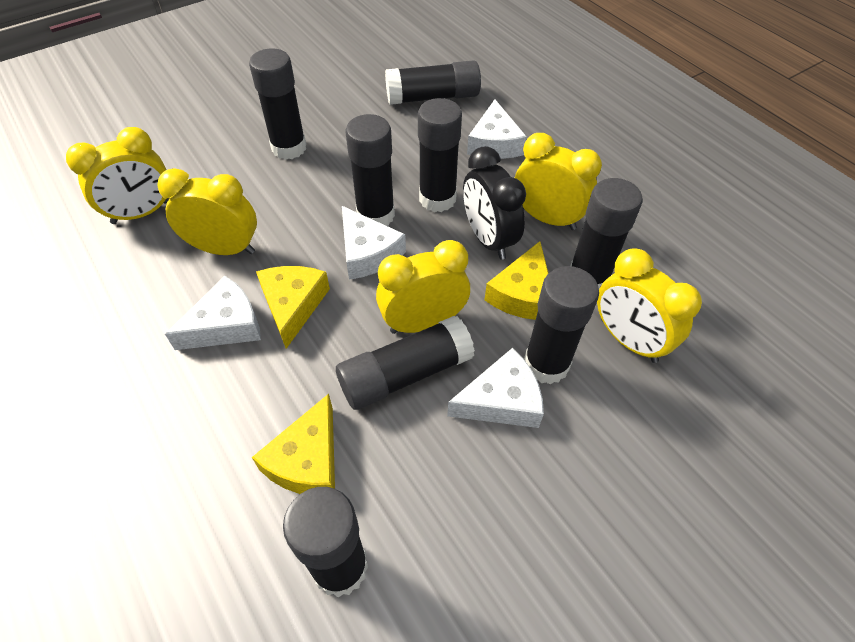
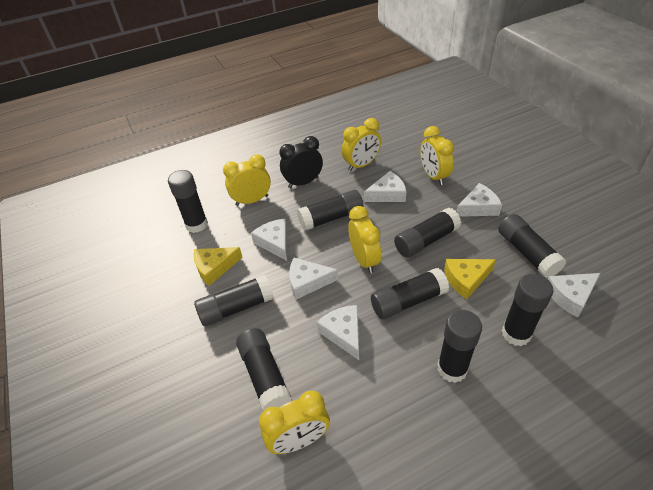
black glue stick: 8 -> 9
white cheese: 4 -> 6
yellow cheese: 3 -> 2

